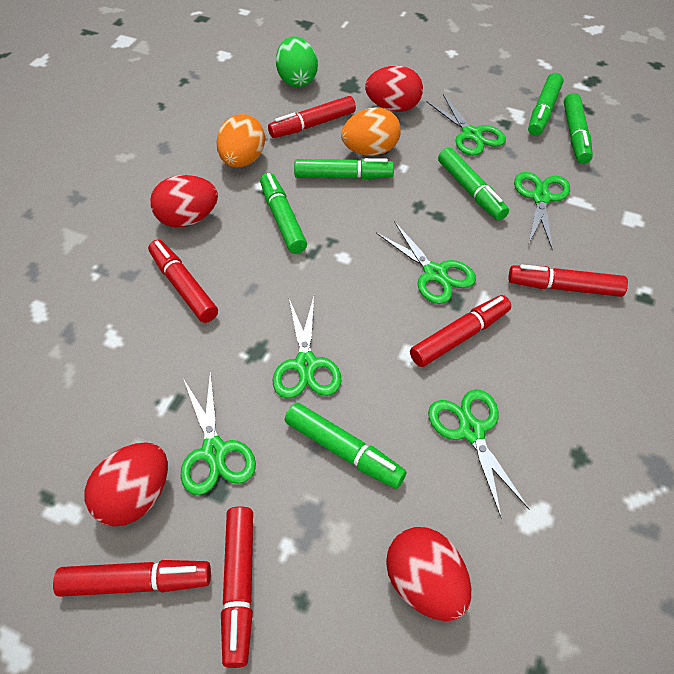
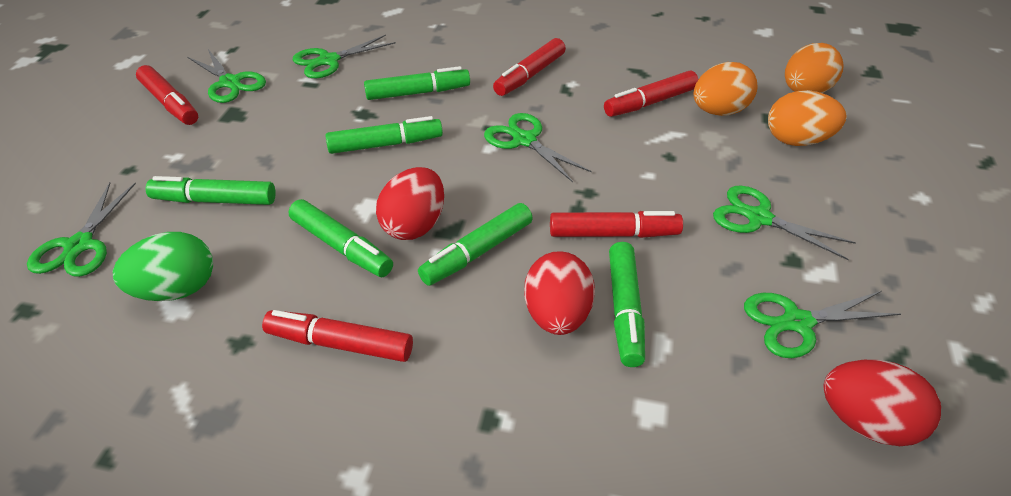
orange egg: 2 -> 3
red egg: 4 -> 3
red marker: 6 -> 5

